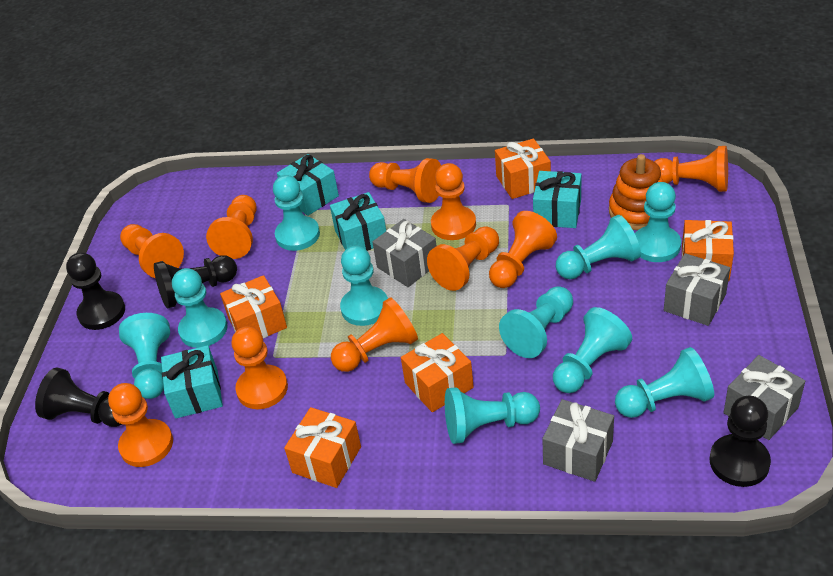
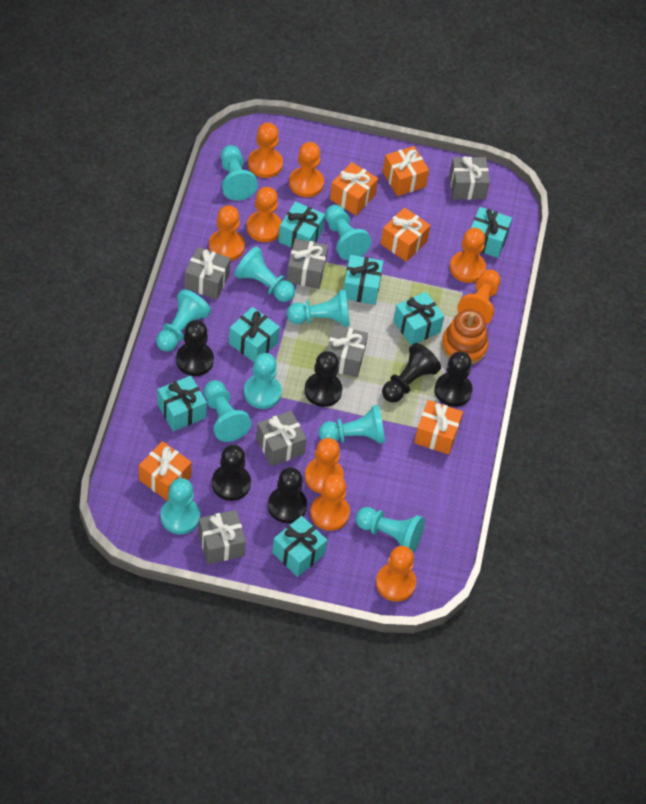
black pawn: 4 -> 6
grey gift: 4 -> 6
orange pawn: 10 -> 9
turquoise gift: 4 -> 7

